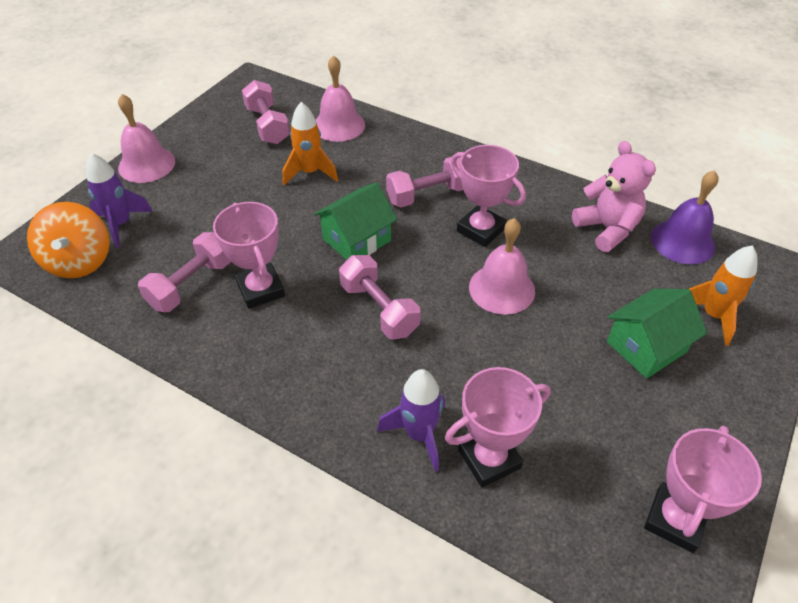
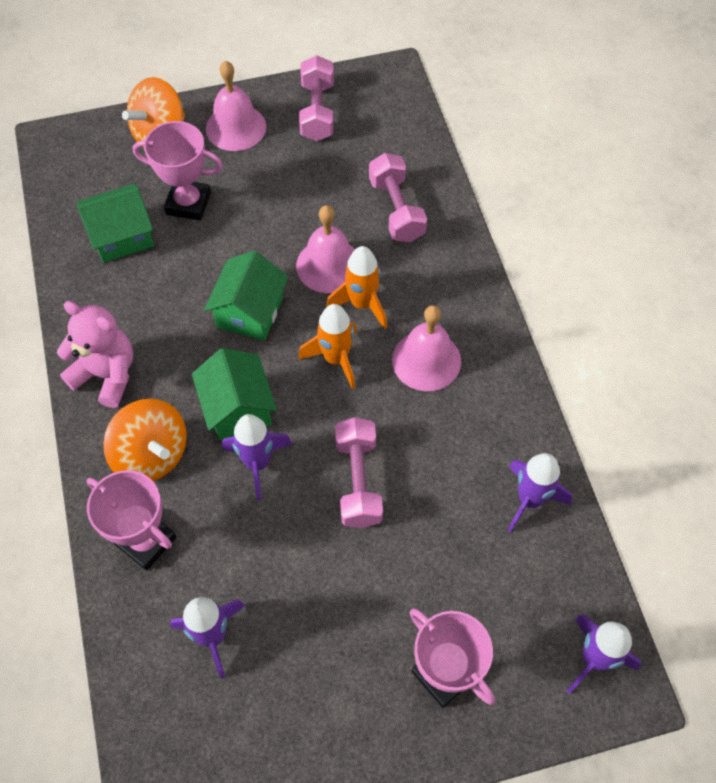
green house: 2 -> 3
orange spinning top: 1 -> 2
pink dumbbell: 4 -> 3
pink trophy: 4 -> 3
purple bell: 1 -> 0
purple rocket: 2 -> 4

